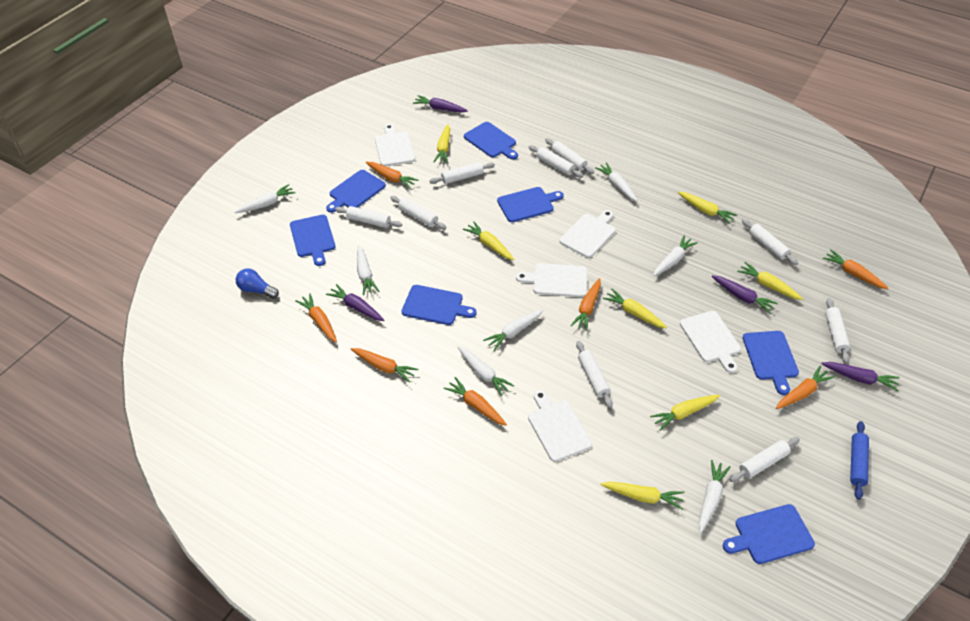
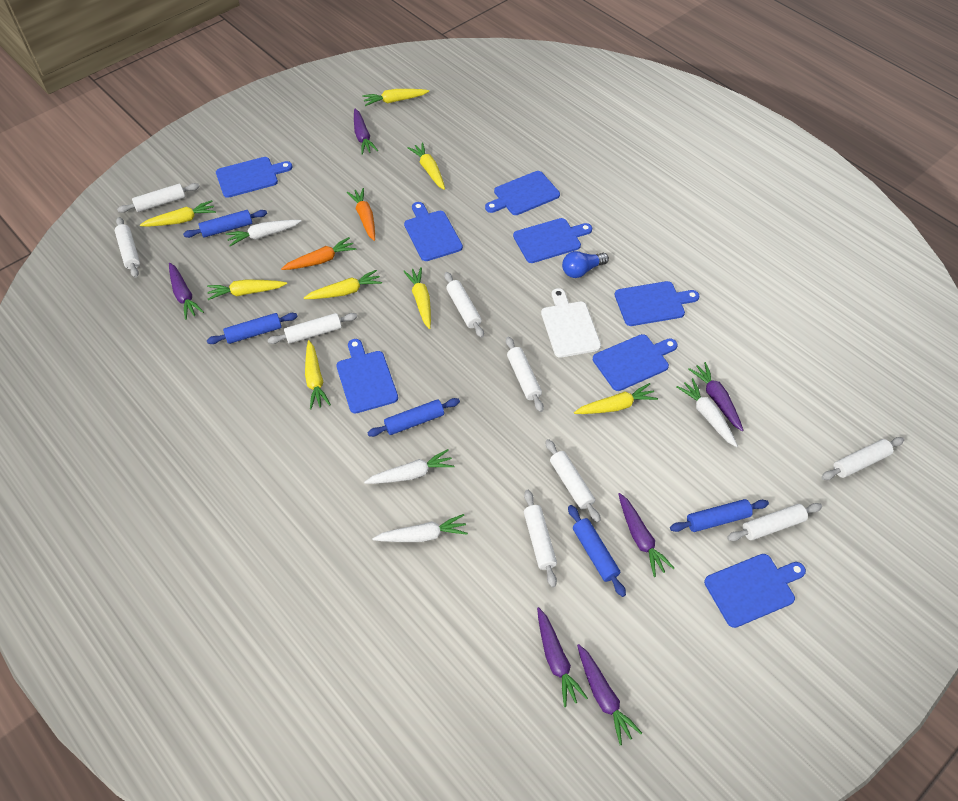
blue cutting board: 7 -> 8
blue rolling pin: 1 -> 5
orange carrot: 7 -> 2
purple carrot: 4 -> 6
white carrot: 7 -> 4
white cutting board: 5 -> 1
yellow carrot: 7 -> 8

